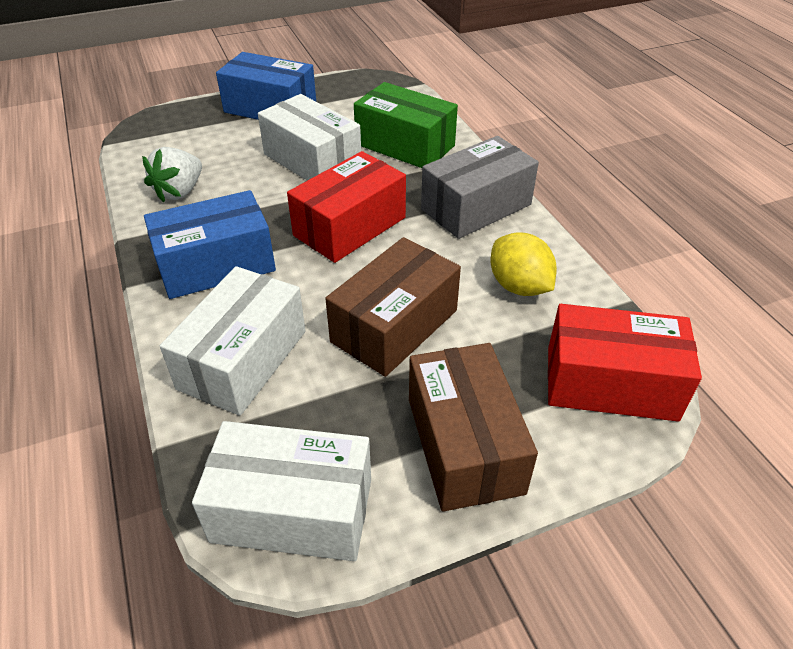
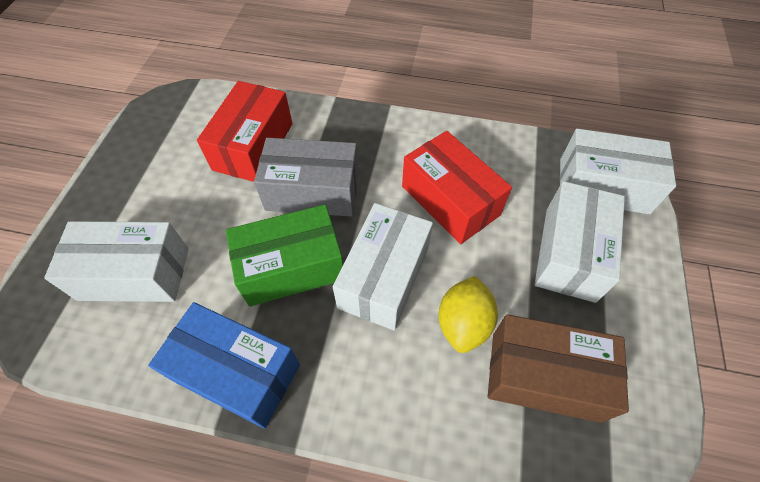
blue box: 2 -> 1
brown box: 2 -> 1
white box: 3 -> 4
white strawberry: 1 -> 0

